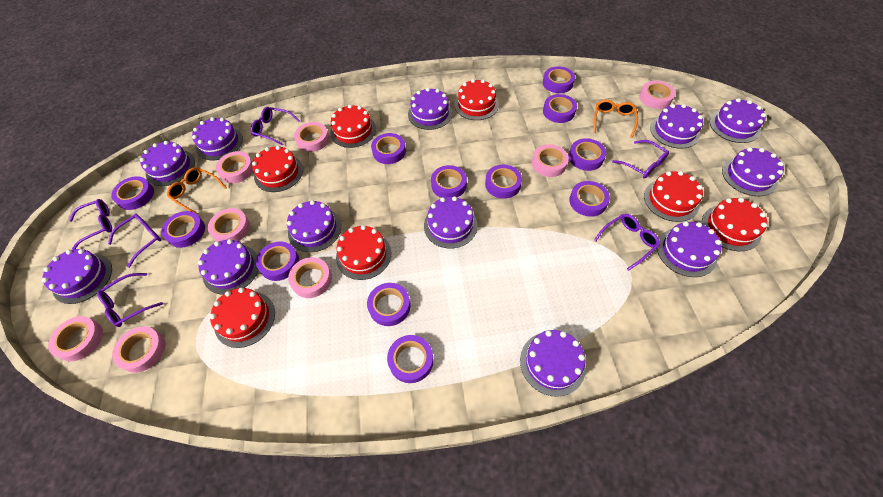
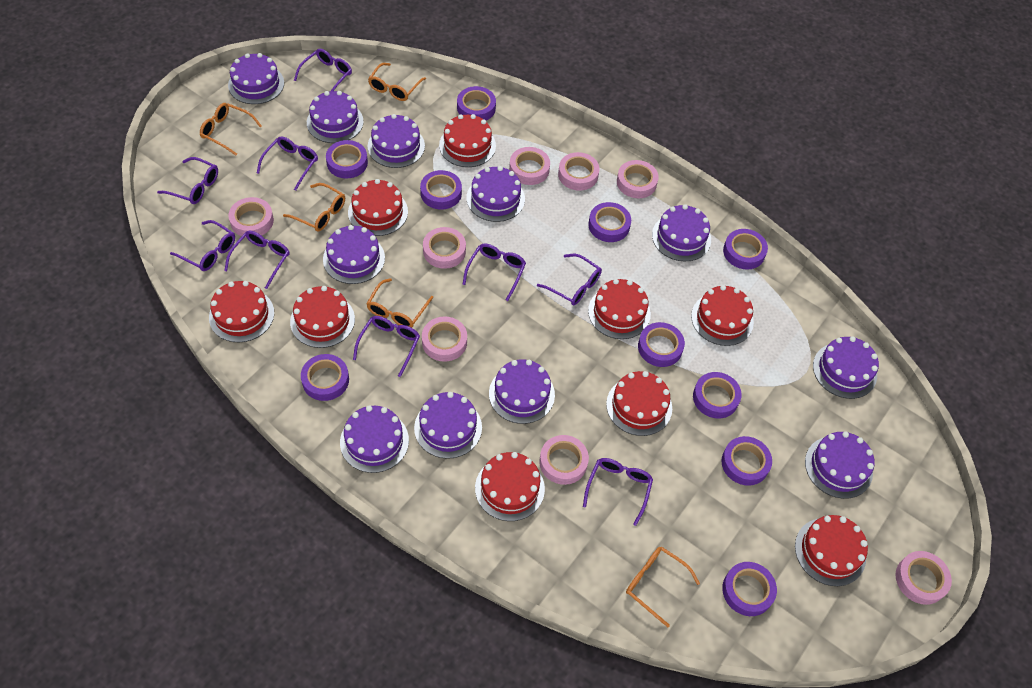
orange glasses: 2 -> 5
purple cake: 12 -> 11
purple glasses: 6 -> 9
purple tape: 12 -> 10
red cake: 7 -> 9

